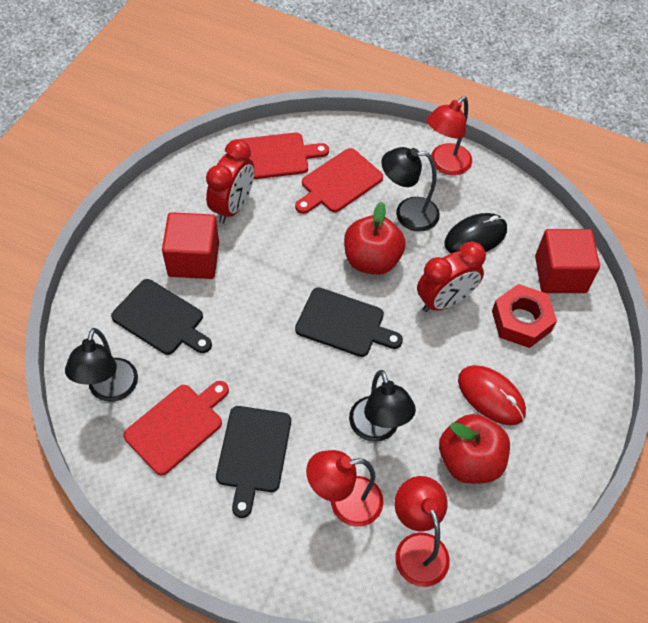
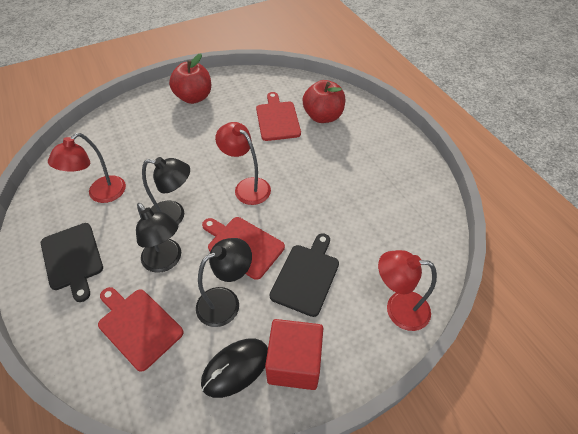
black cutting board: 3 -> 2
red clock: 2 -> 0
red cube: 2 -> 1
red mouse: 1 -> 0
red nut: 1 -> 0

